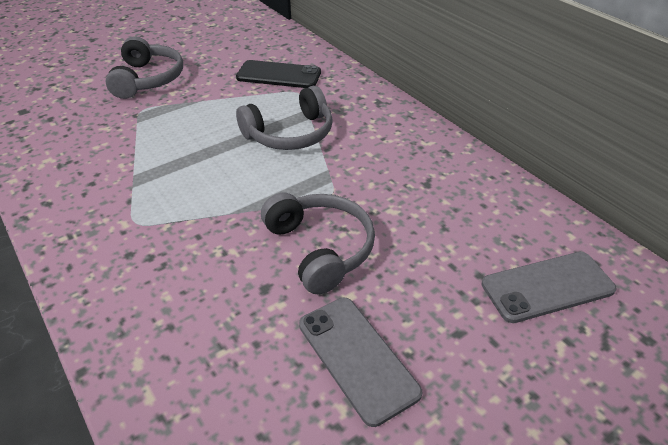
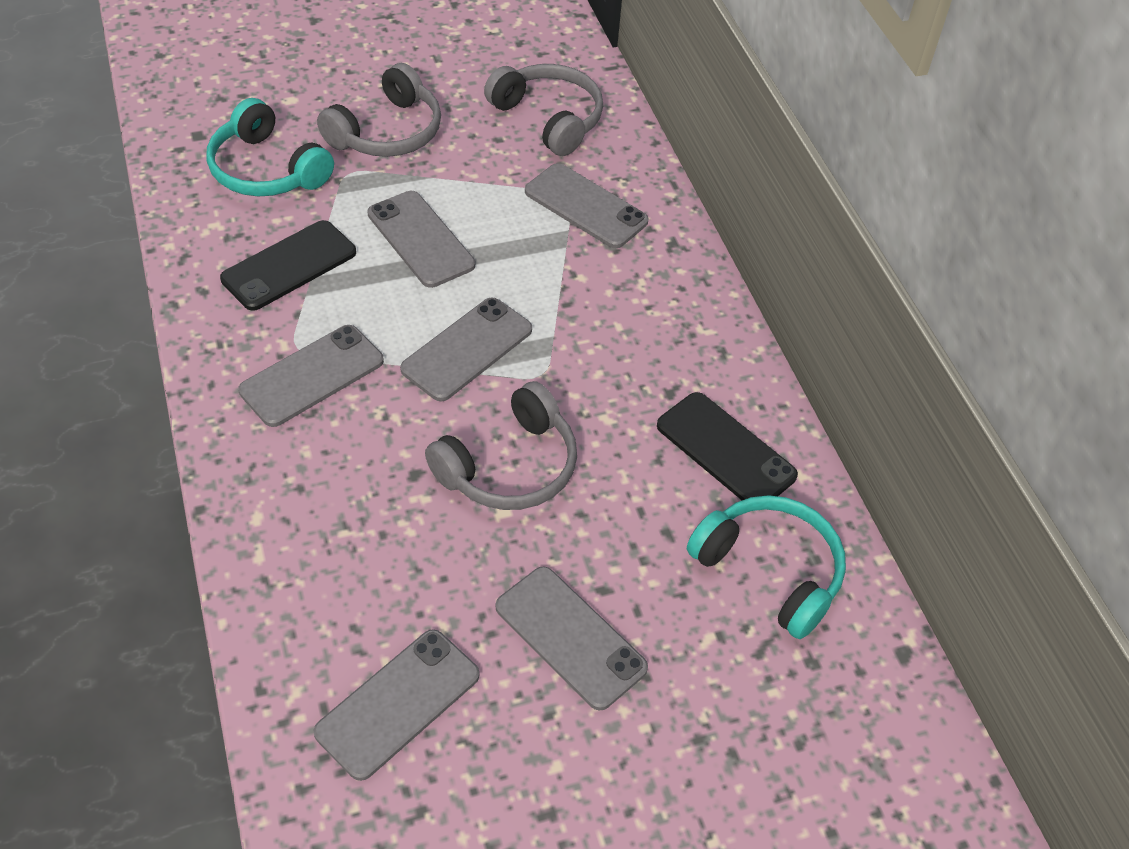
black phone: 1 -> 2
grey phone: 2 -> 6
turquoise headphones: 0 -> 2

